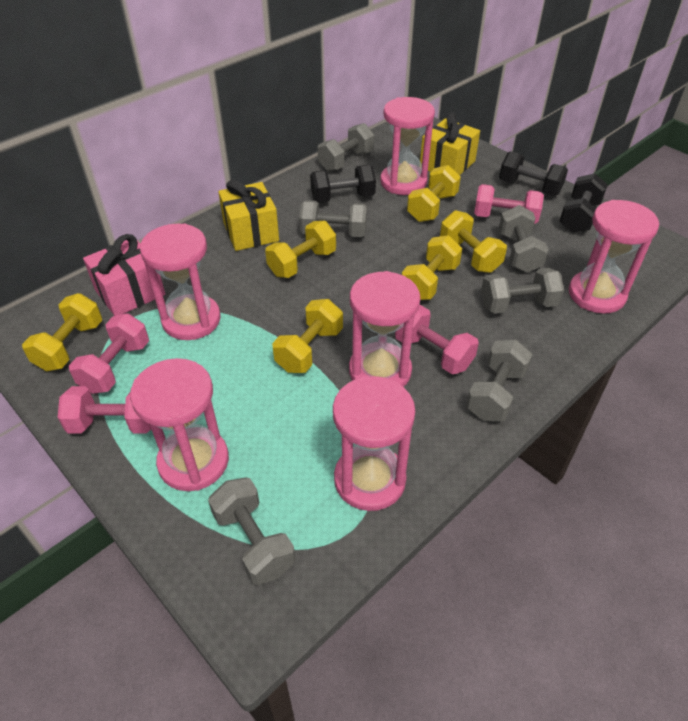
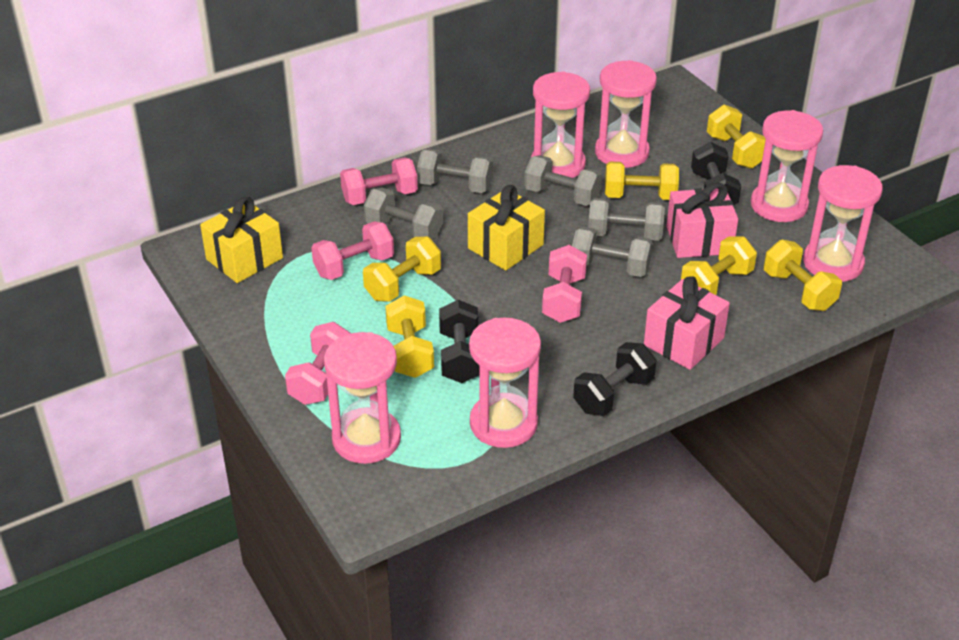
grey dumbbell: 6 -> 5
pink gift: 1 -> 2

